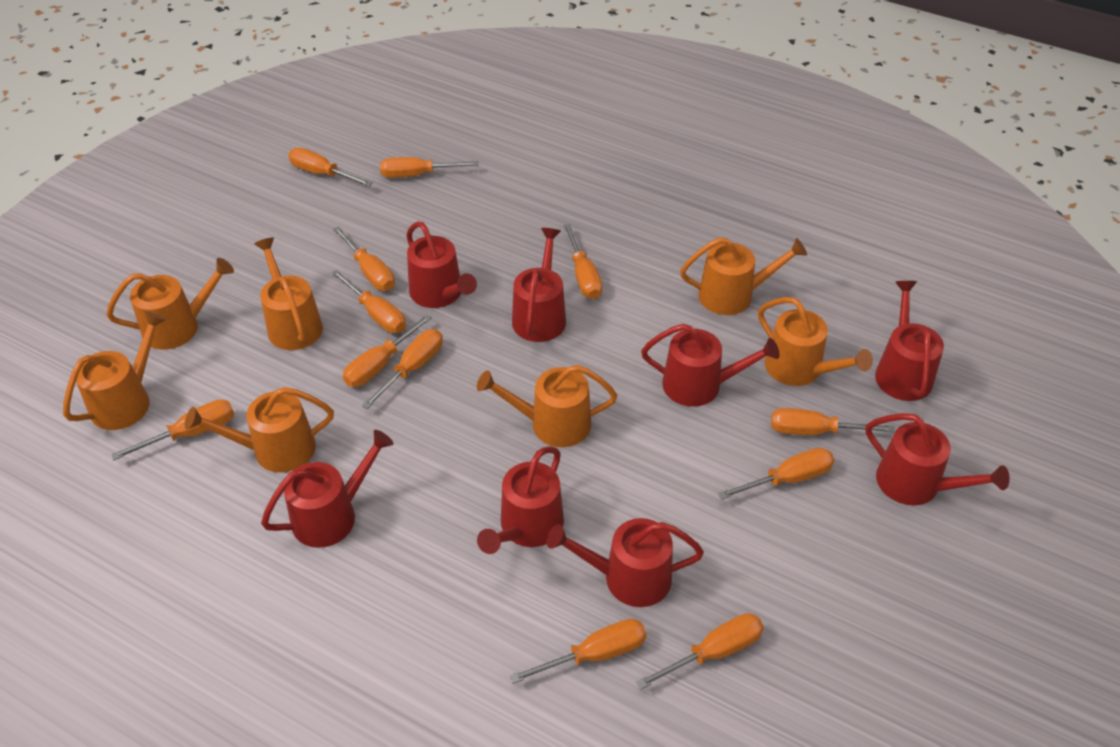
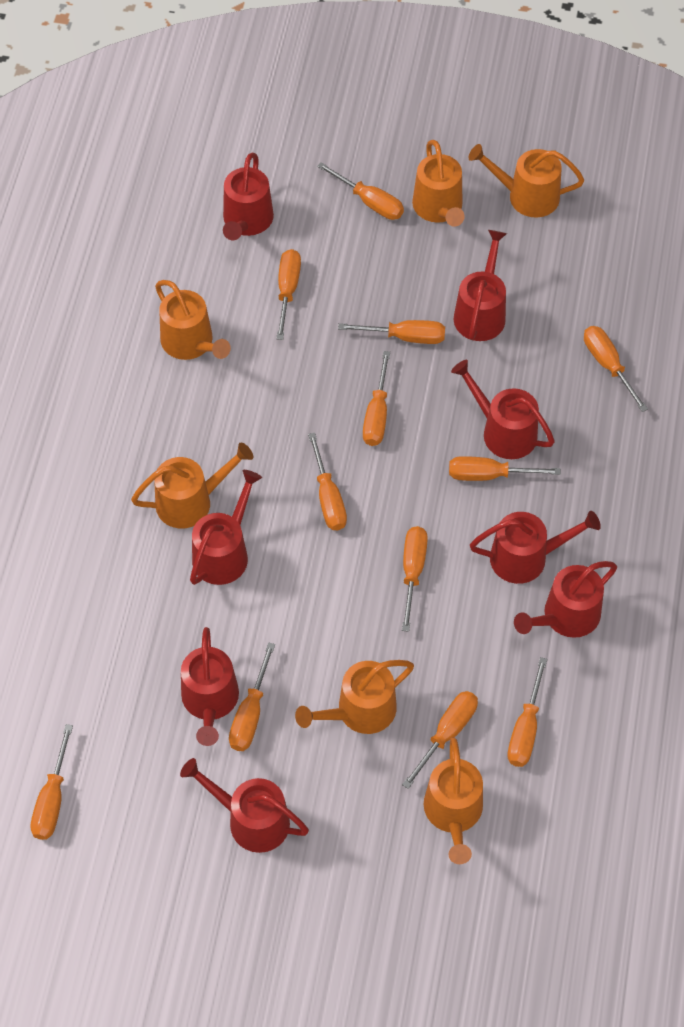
orange watering can: 7 -> 6

